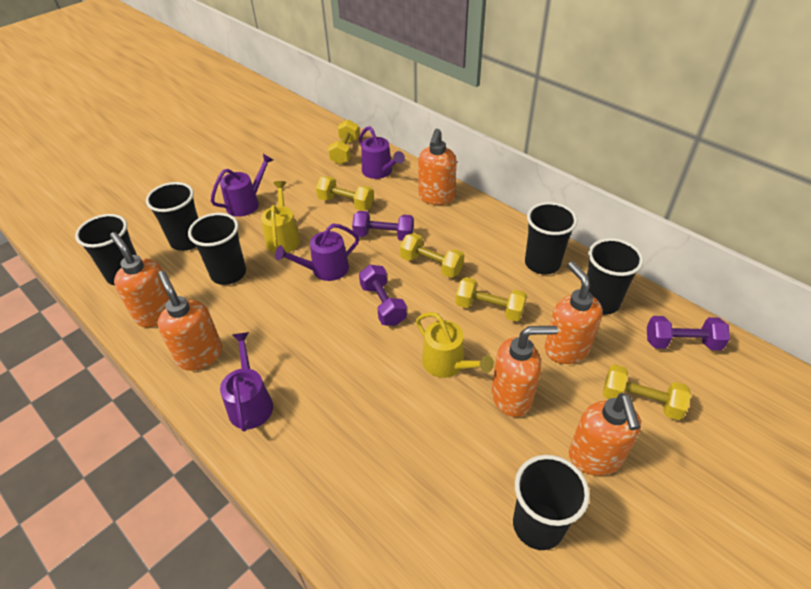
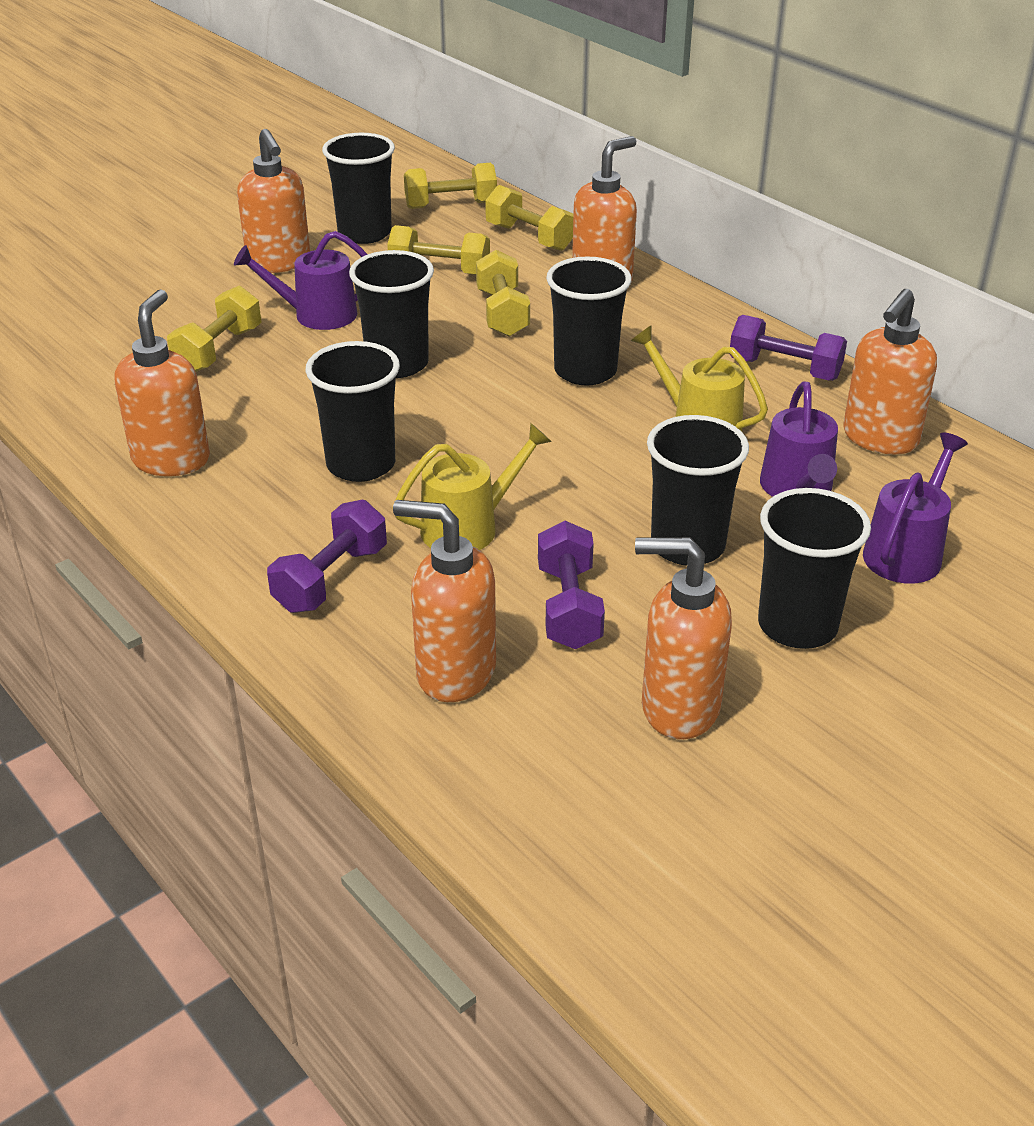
purple watering can: 4 -> 3

